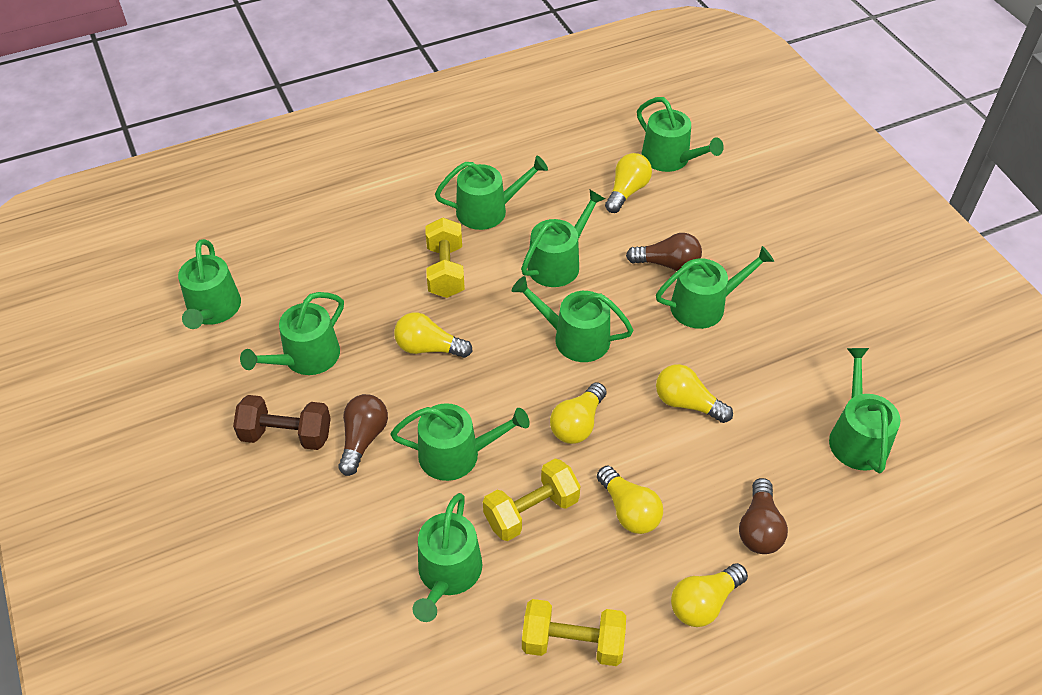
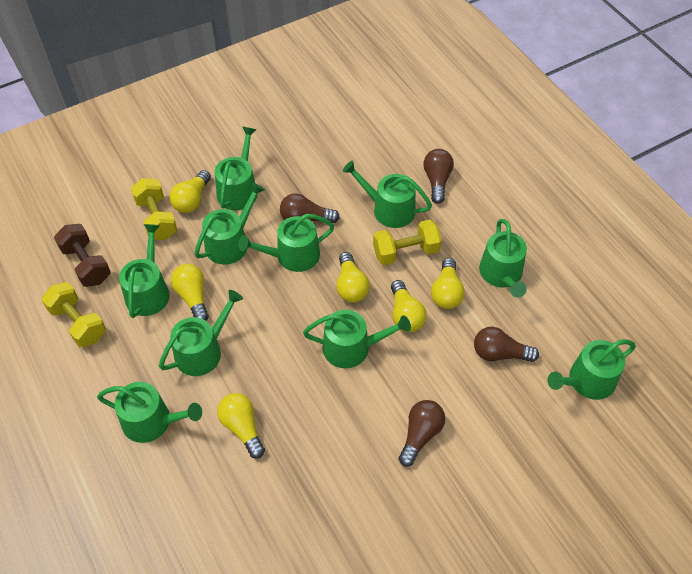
brown light bulb: 3 -> 4

